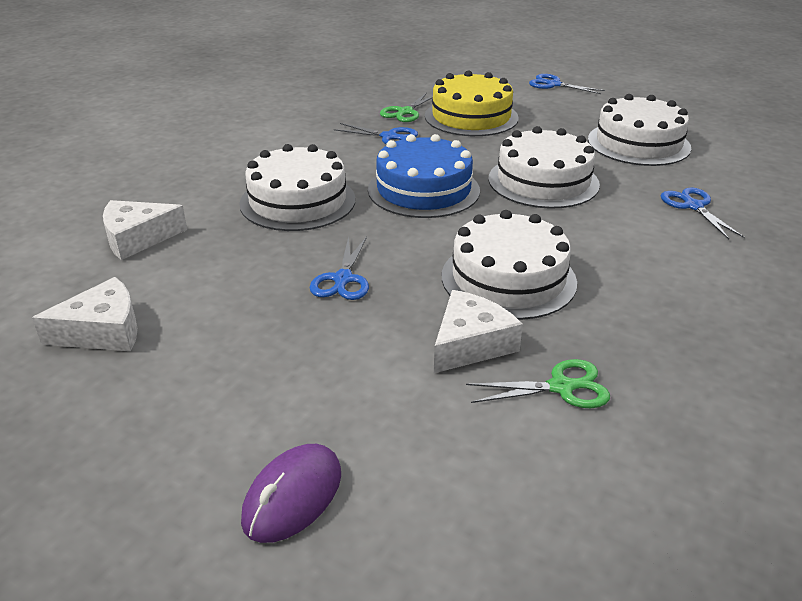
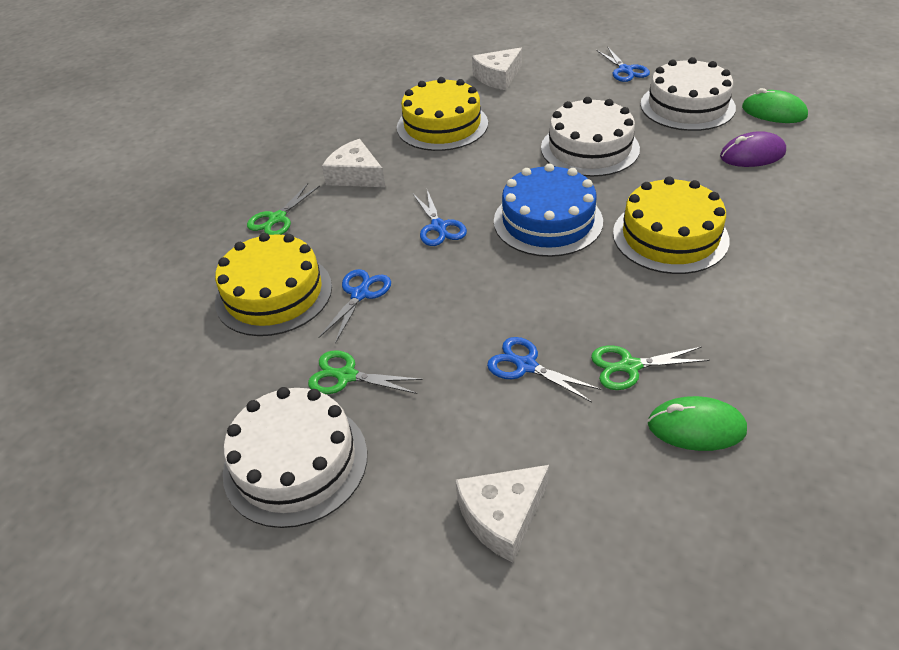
green mouse: 0 -> 2
green scissors: 2 -> 3
white cake: 4 -> 3
yellow cake: 1 -> 3

